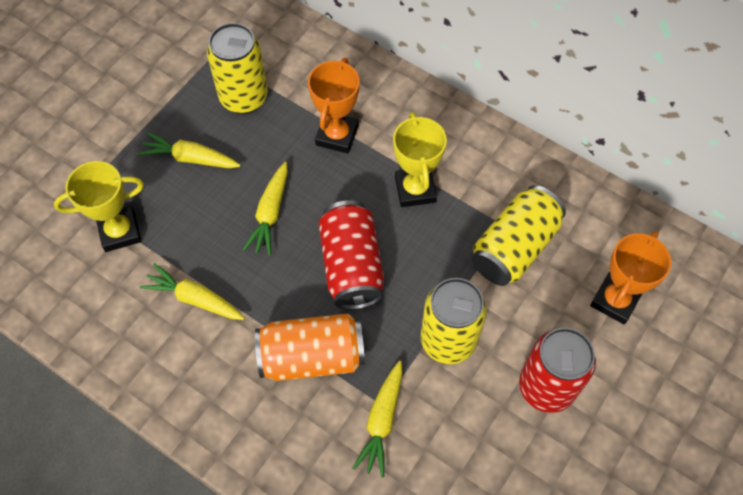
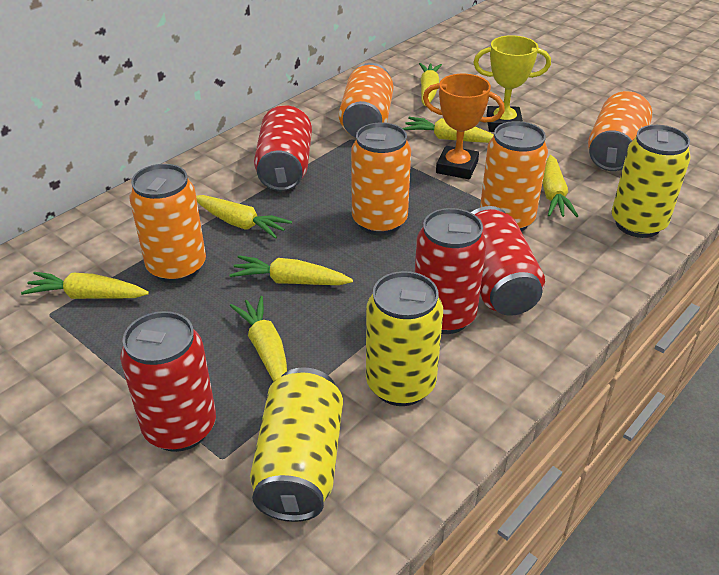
orange can: 1 -> 5
orange trophy: 2 -> 1
red can: 2 -> 4
yellow carrot: 4 -> 7
yellow trophy: 2 -> 1

